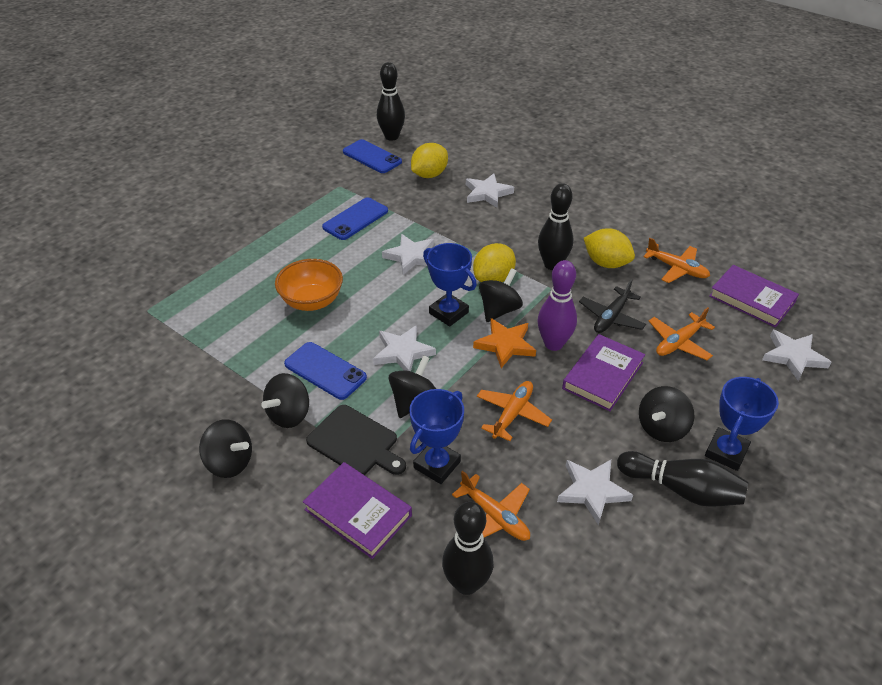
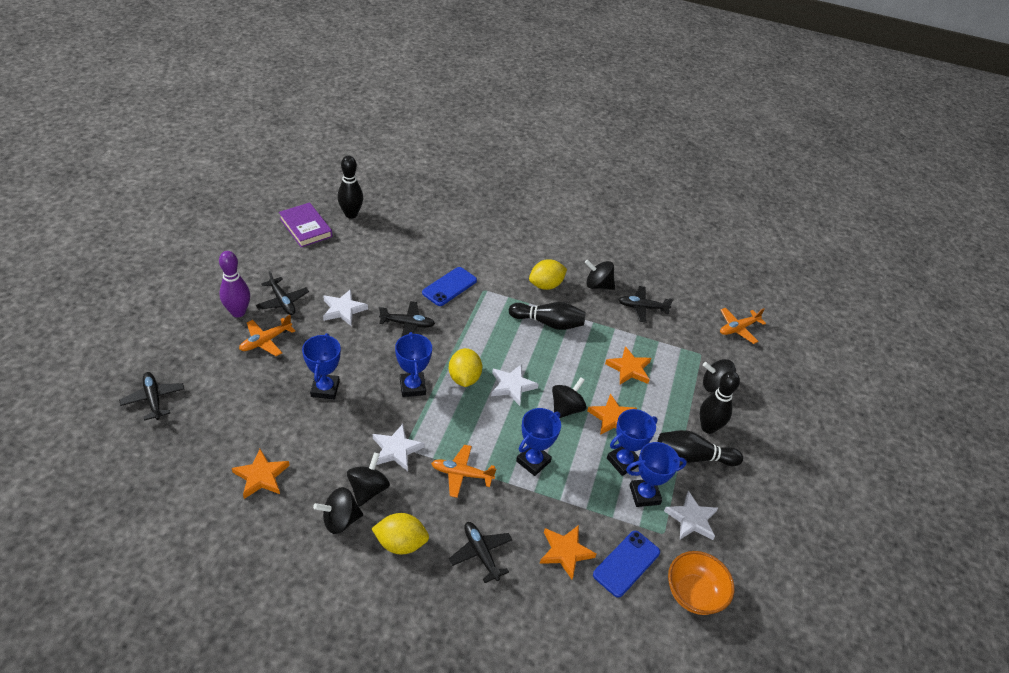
black cutting board: 1 -> 0
black plane: 1 -> 5
blue phone: 3 -> 2
blue trophy: 3 -> 5
orange plane: 4 -> 3
orange star: 1 -> 4
purple book: 3 -> 1
white star: 5 -> 4

